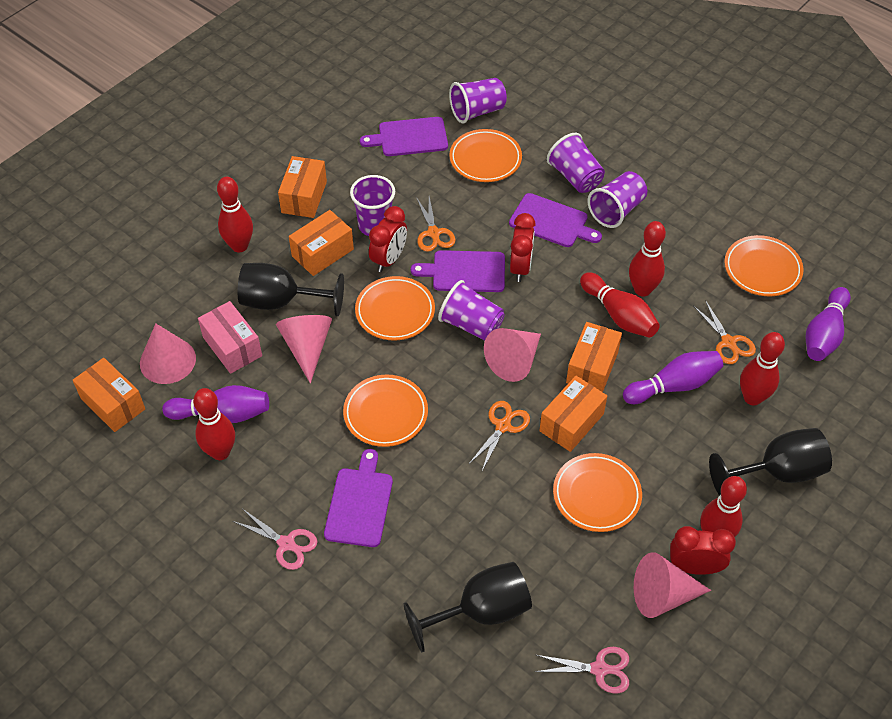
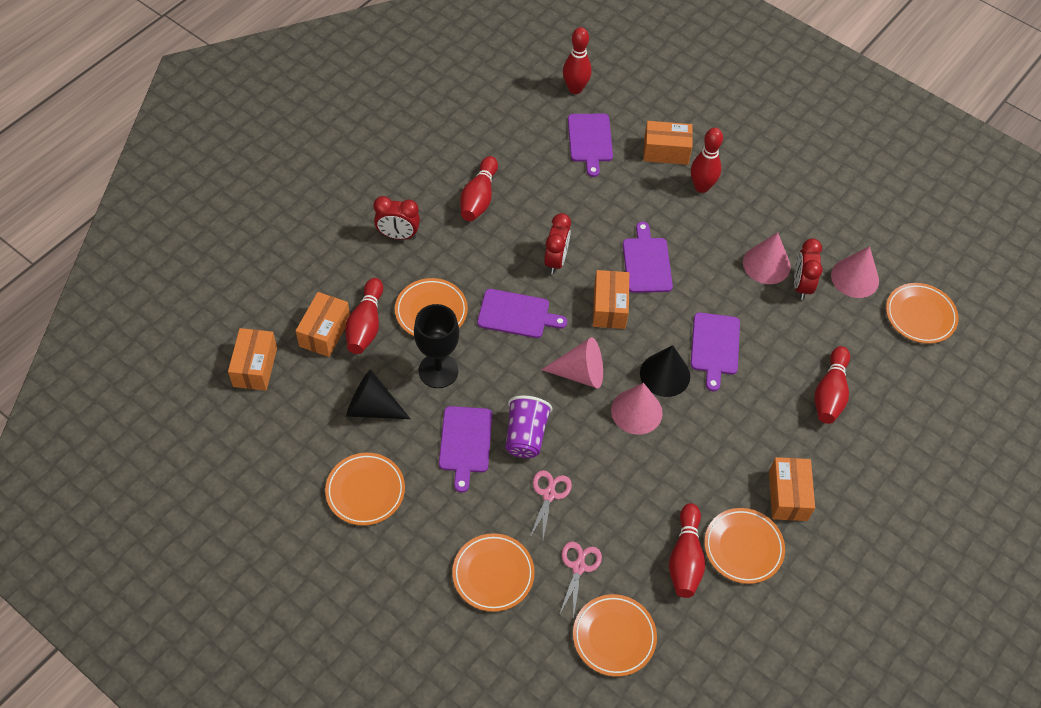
black cone: 0 -> 2
black goblet: 3 -> 1
orange plate: 5 -> 6
orange scissors: 3 -> 0
pink box: 1 -> 0
purple bowling pin: 3 -> 0
purple cup: 5 -> 1
purple cutting board: 4 -> 5

